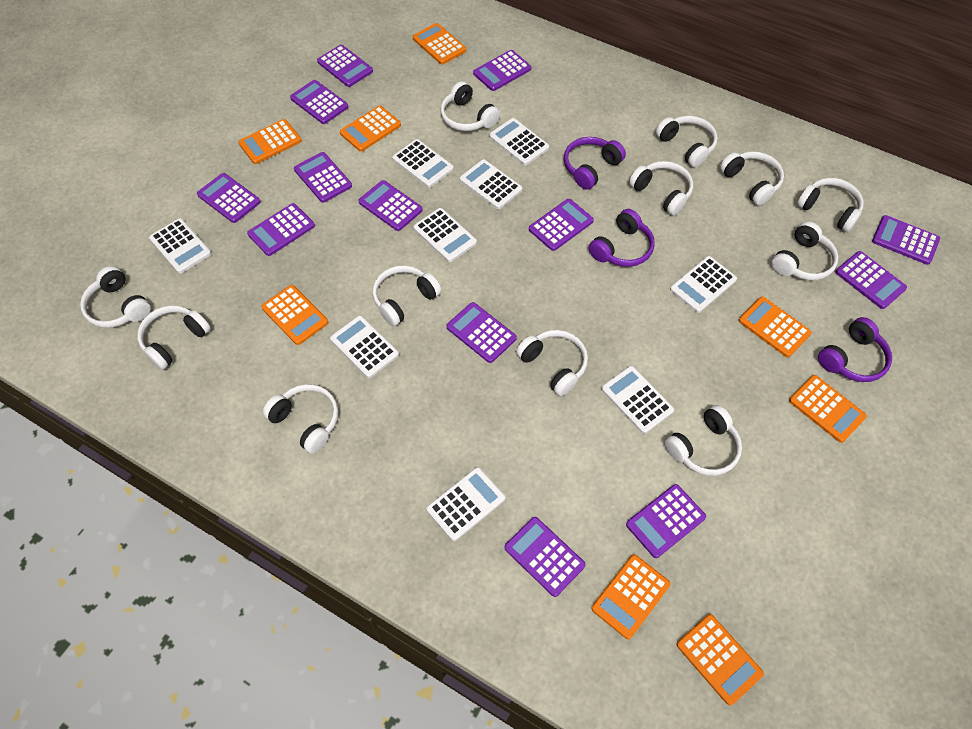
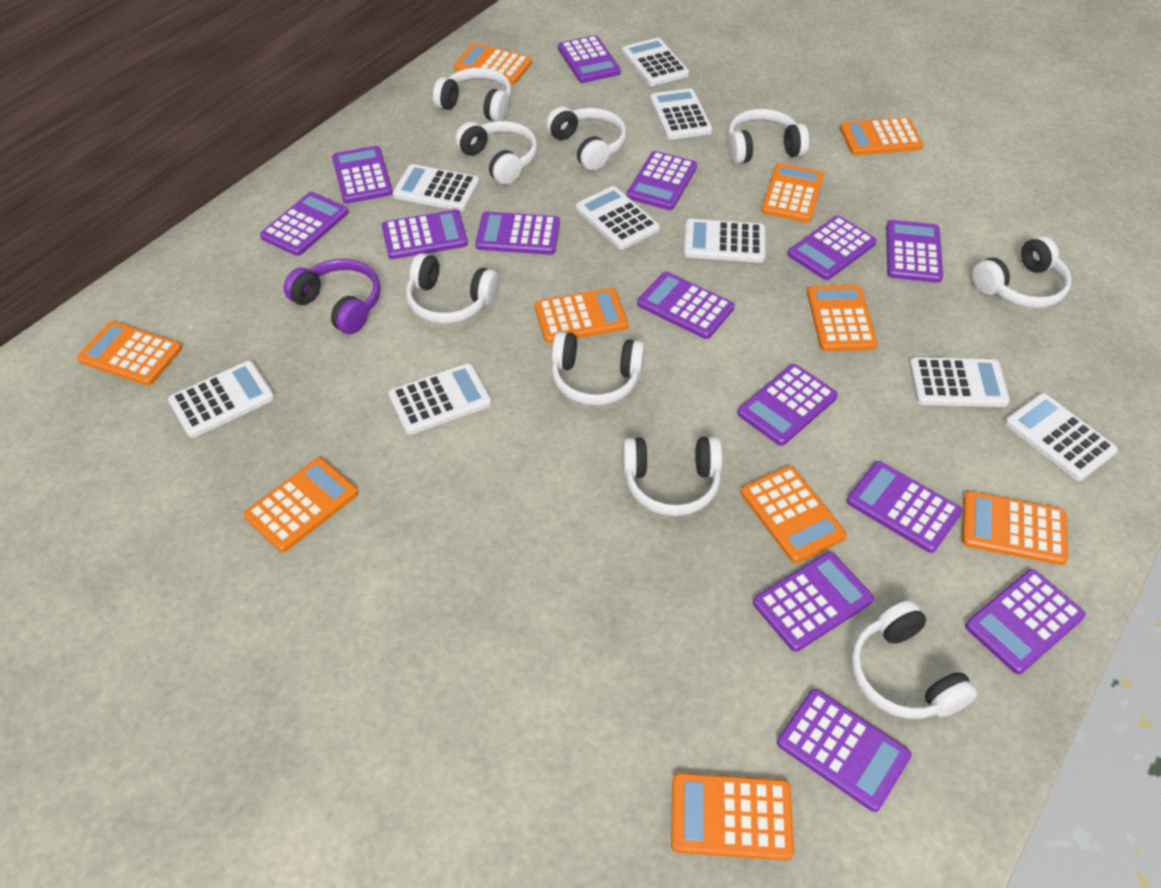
orange calculator: 8 -> 10
purple calculator: 13 -> 14
purple headphones: 3 -> 1
white headphones: 12 -> 9

